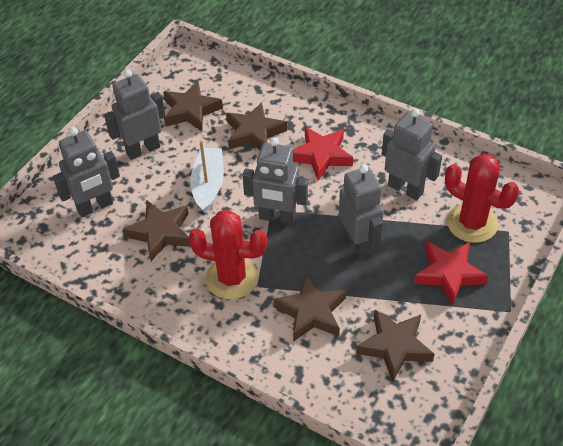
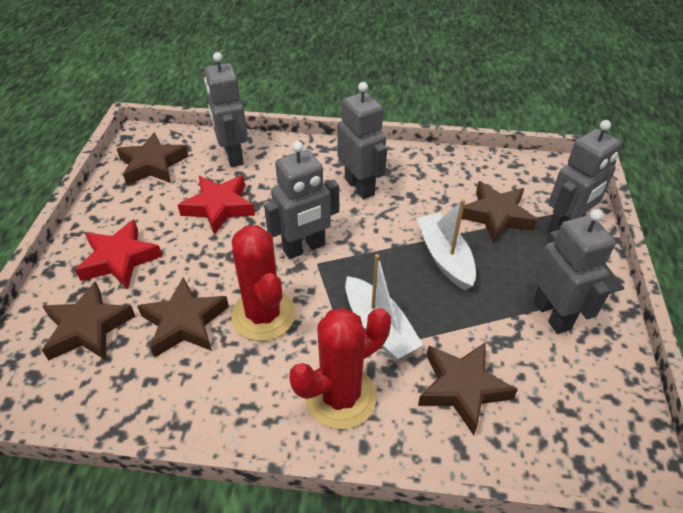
white boat: 1 -> 2

